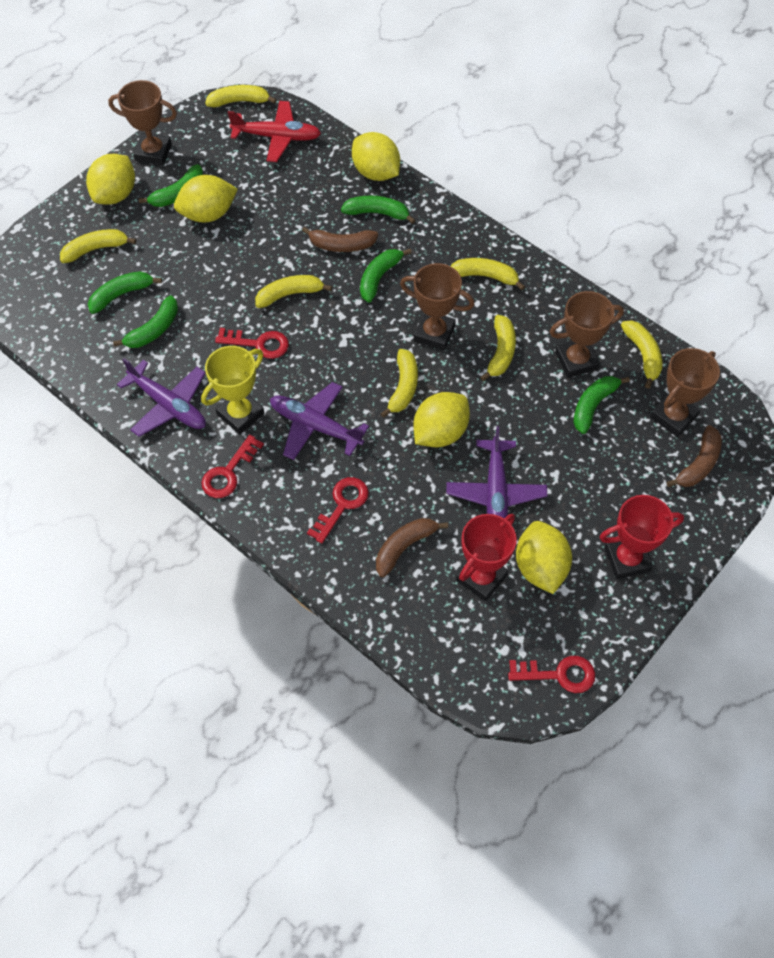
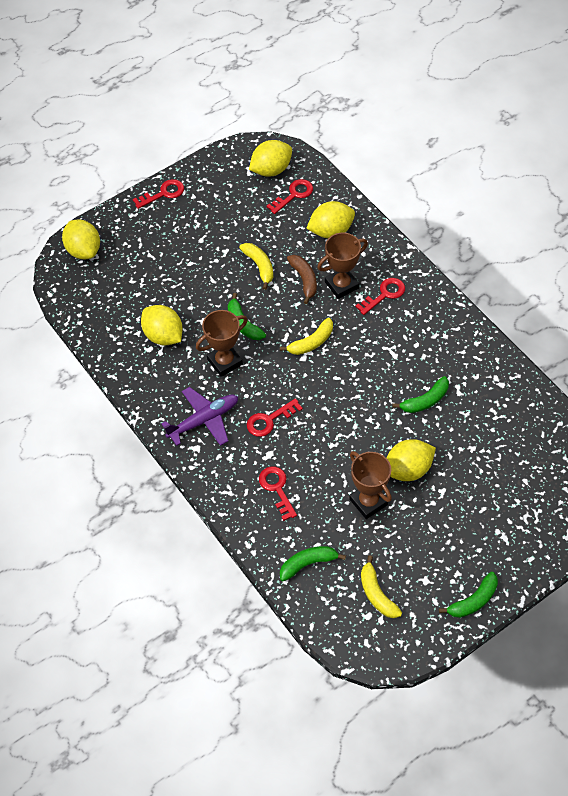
brown banana: 3 -> 1
brown trophy: 4 -> 3
green banana: 6 -> 4
purple plane: 3 -> 1
red key: 4 -> 5
red plane: 1 -> 0
red trophy: 2 -> 0
yellow banana: 7 -> 3
yellow trophy: 1 -> 0

